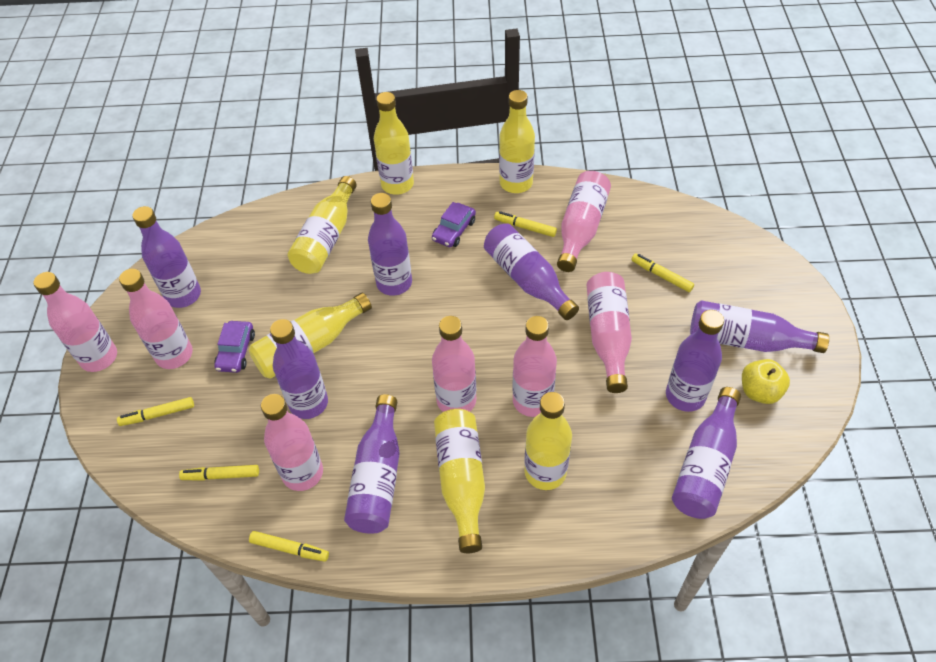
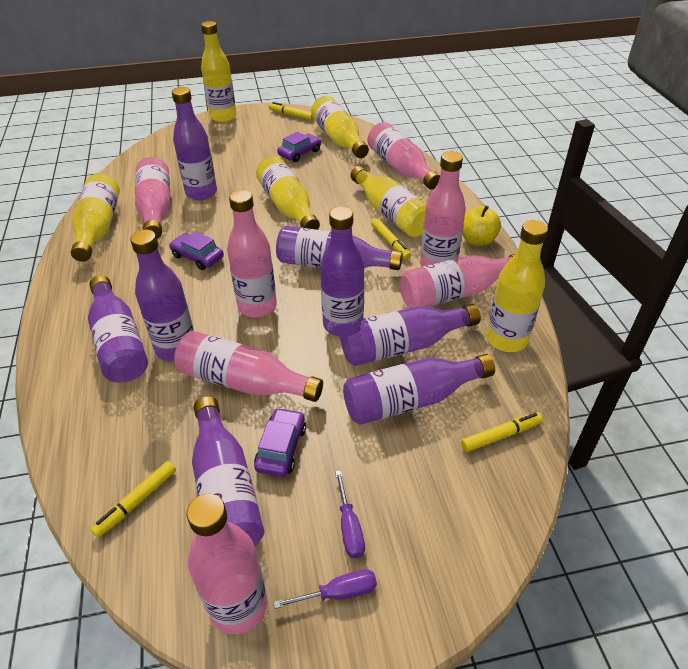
purple car: 2 -> 3
purple screwdriver: 0 -> 2
yellow marker: 5 -> 4

